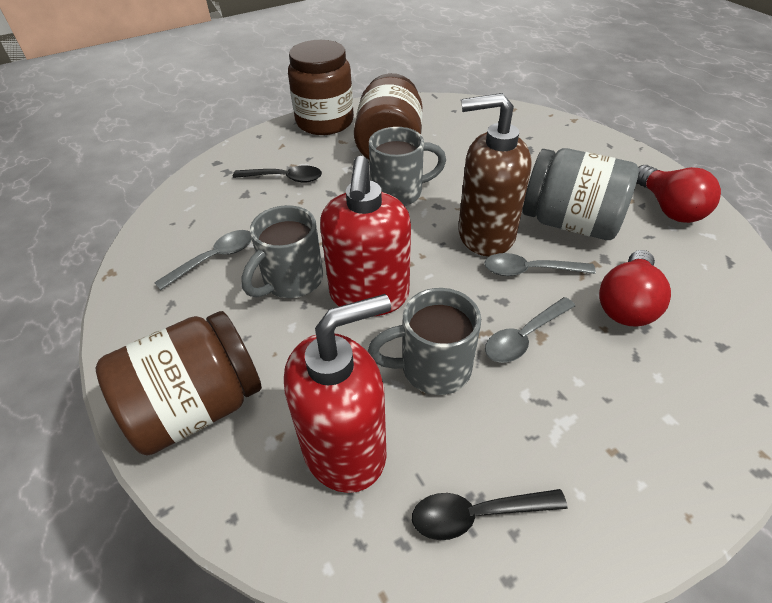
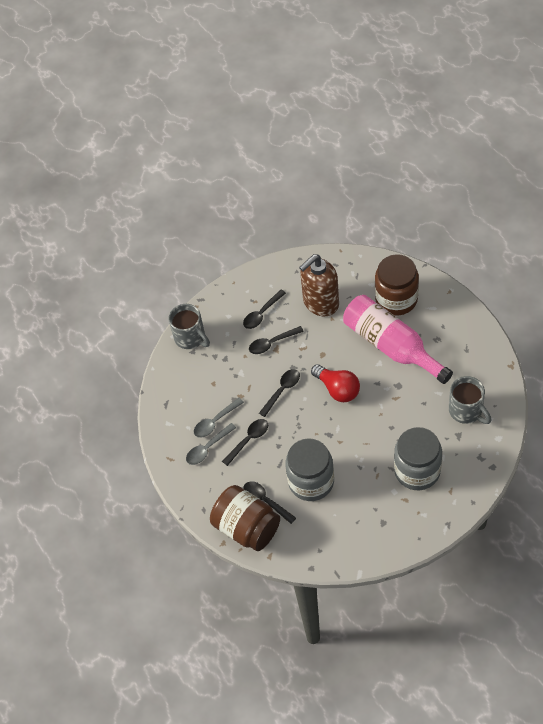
black spoon: 2 -> 5
brown jar: 3 -> 2
grey jar: 1 -> 2
grey mug: 3 -> 2
grey spoon: 3 -> 2
pink bottle: 0 -> 1
red light bulb: 2 -> 1
red soap dispenser: 2 -> 0

